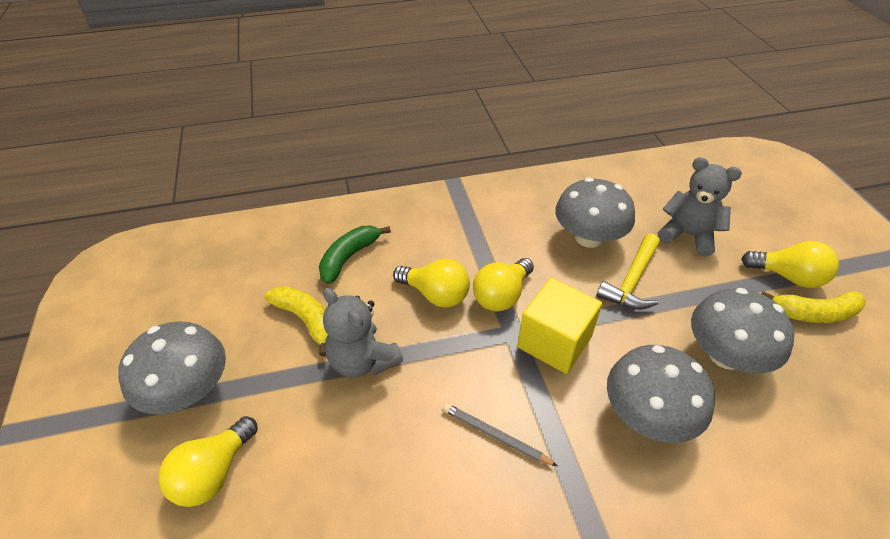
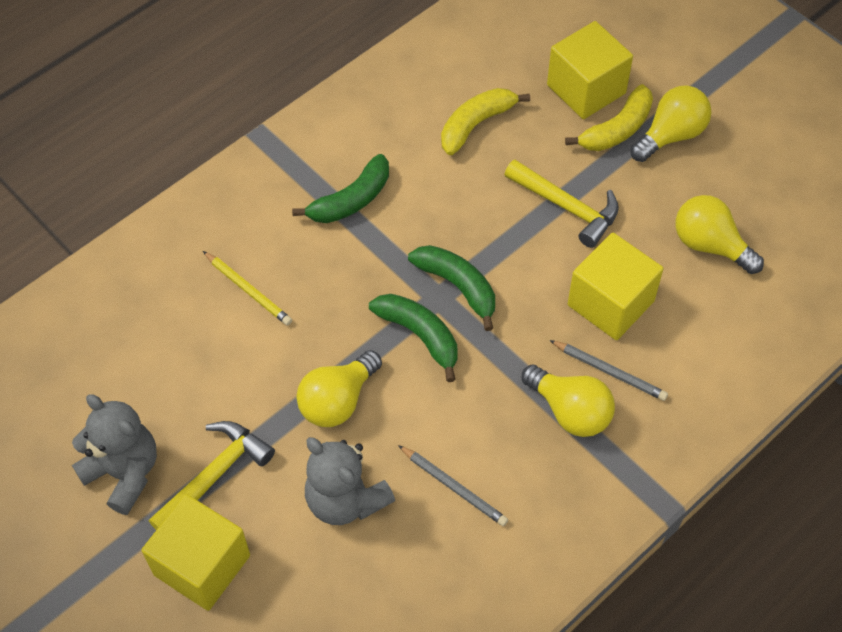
green banana: 1 -> 3
grey mushroom: 4 -> 0
grey pencil: 1 -> 2
yellow cube: 1 -> 3
yellow hammer: 1 -> 2
yellow pencil: 0 -> 1

